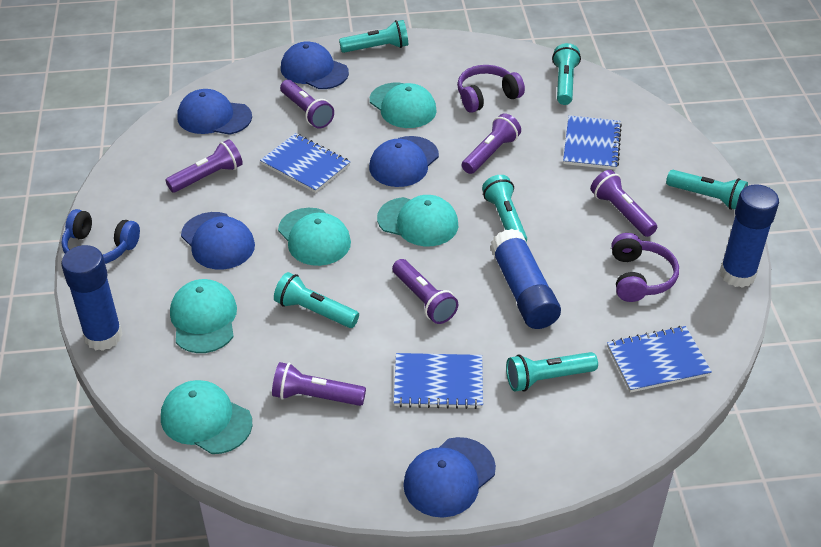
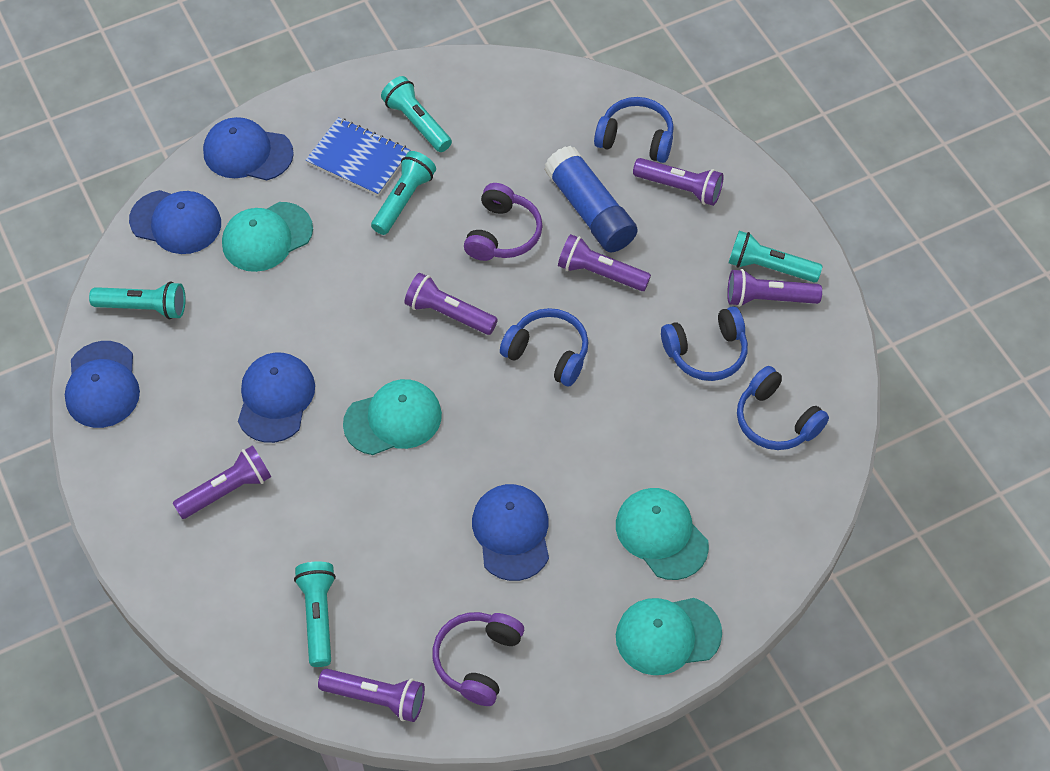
blue glue stick: 3 -> 1
blue headphones: 1 -> 4
blue notebook: 4 -> 1
turquoise cap: 5 -> 4
turquoise flashlight: 6 -> 5

